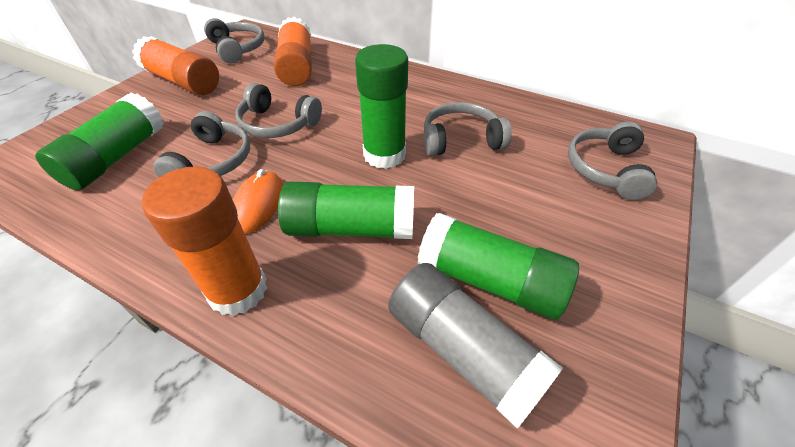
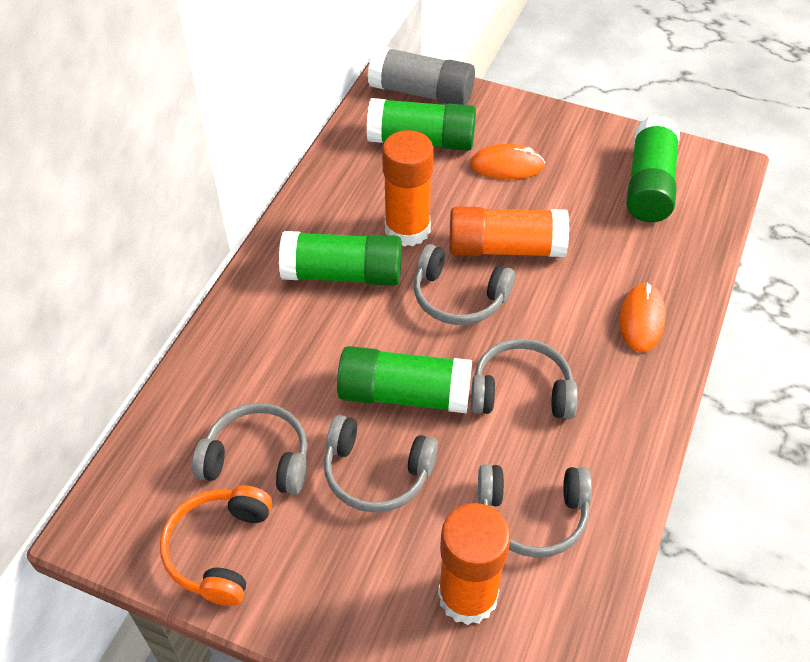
orange headphones: 0 -> 1
orange mouse: 1 -> 2

